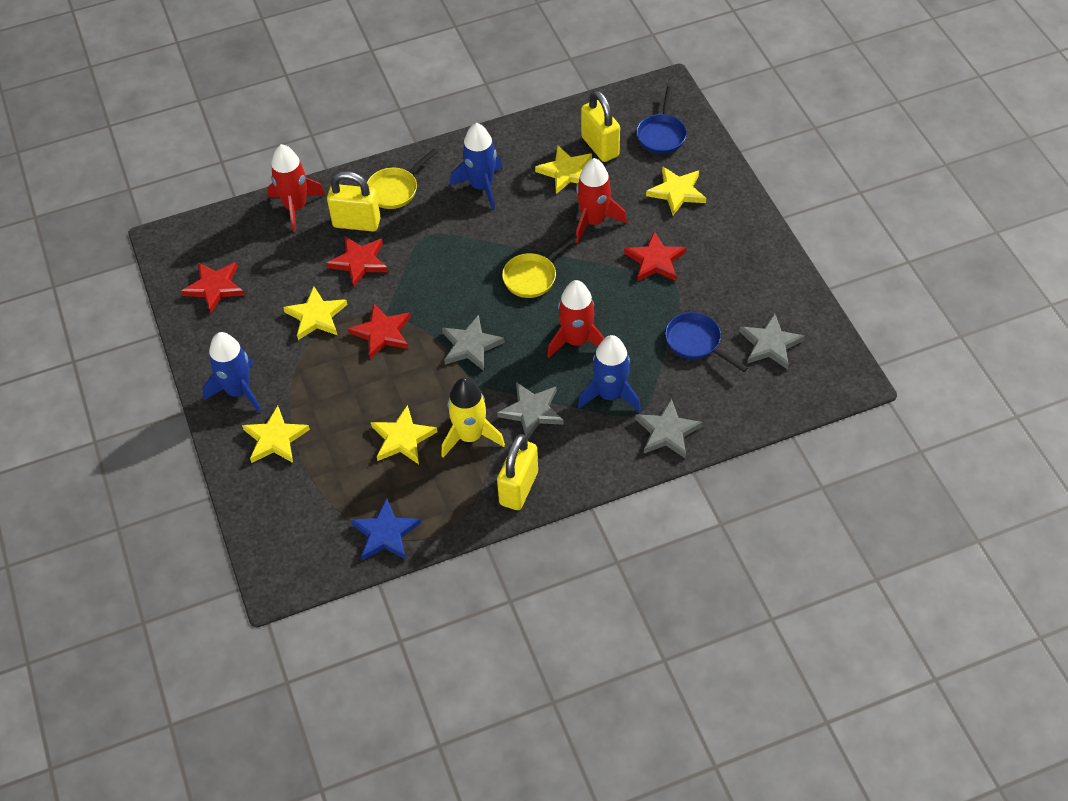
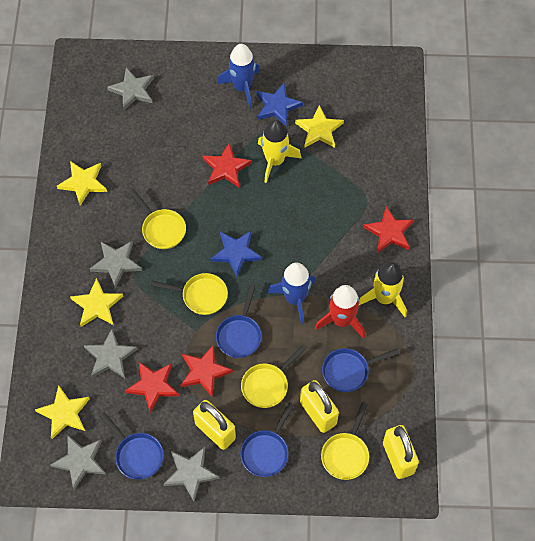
blue pan: 2 -> 4
blue rocket: 3 -> 2
blue star: 1 -> 2
grey star: 4 -> 5
red rocket: 3 -> 1
yellow pan: 2 -> 4
yellow rocket: 1 -> 2
yellow star: 5 -> 4

